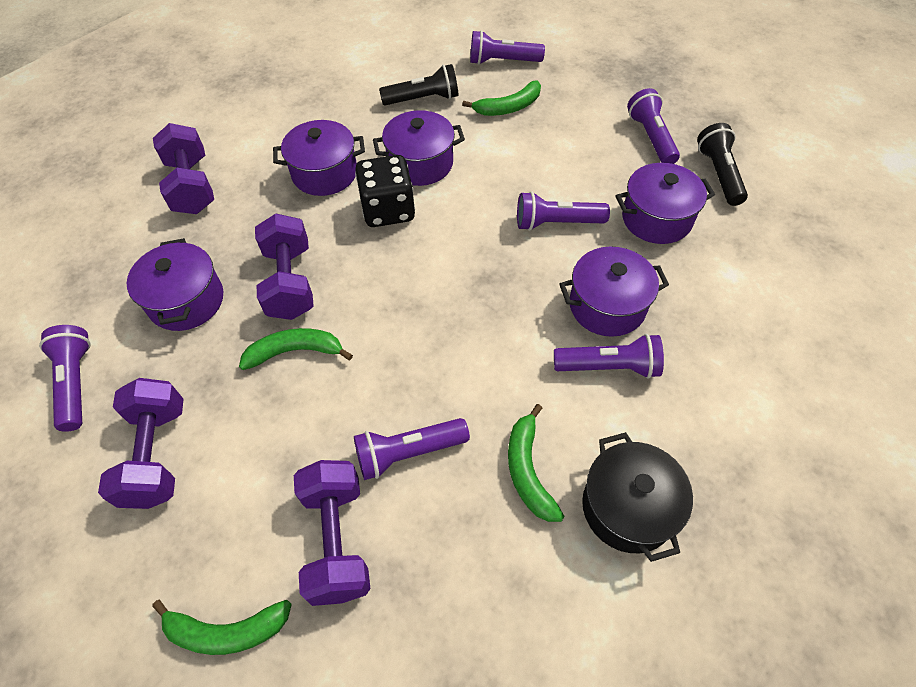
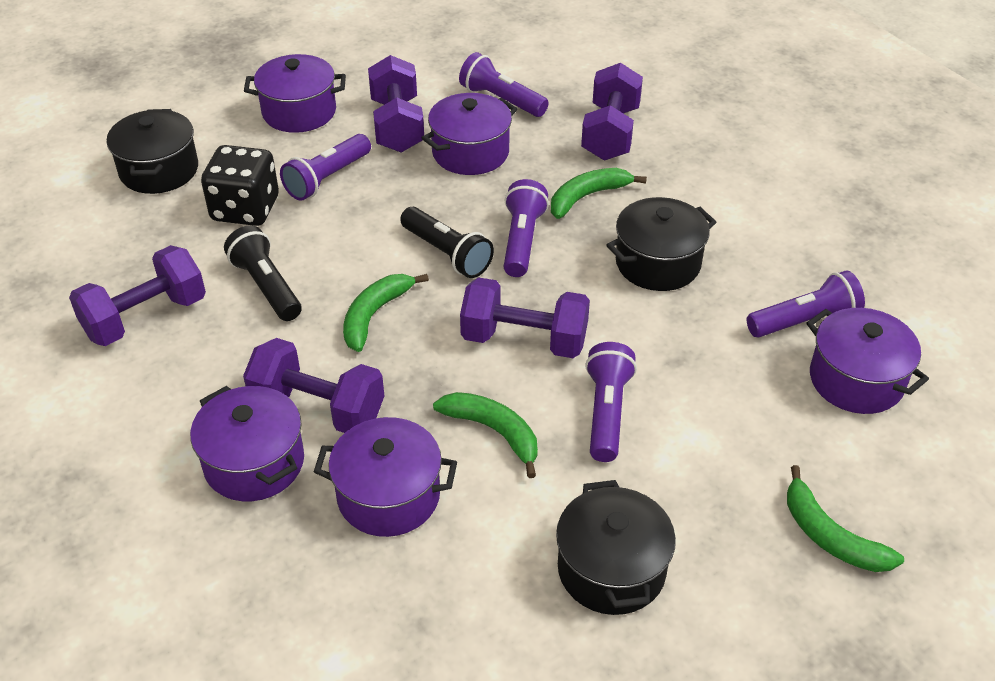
black pot: 1 -> 3
purple dumbbell: 4 -> 5
purple flashlight: 6 -> 5

